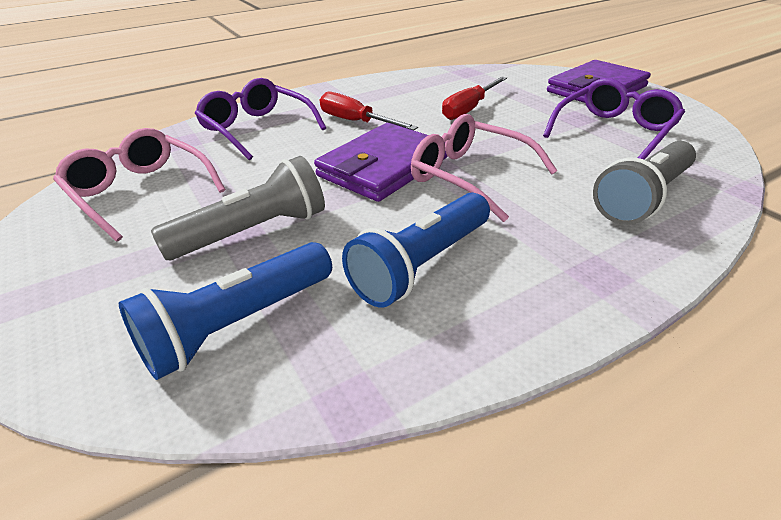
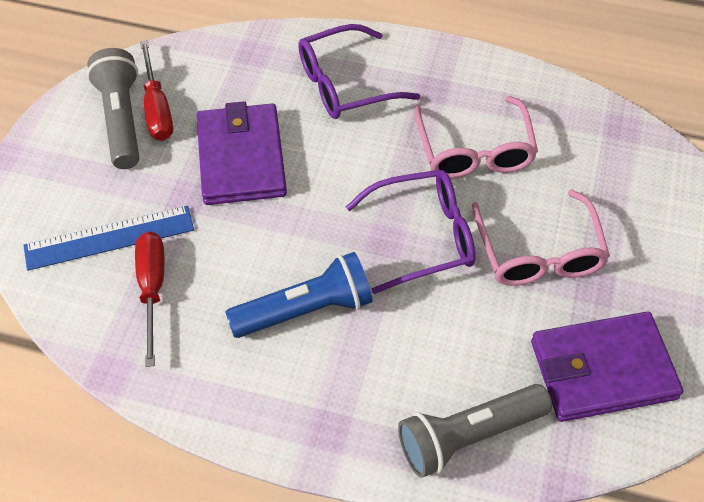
blue flashlight: 2 -> 1
blue ruler: 0 -> 1

